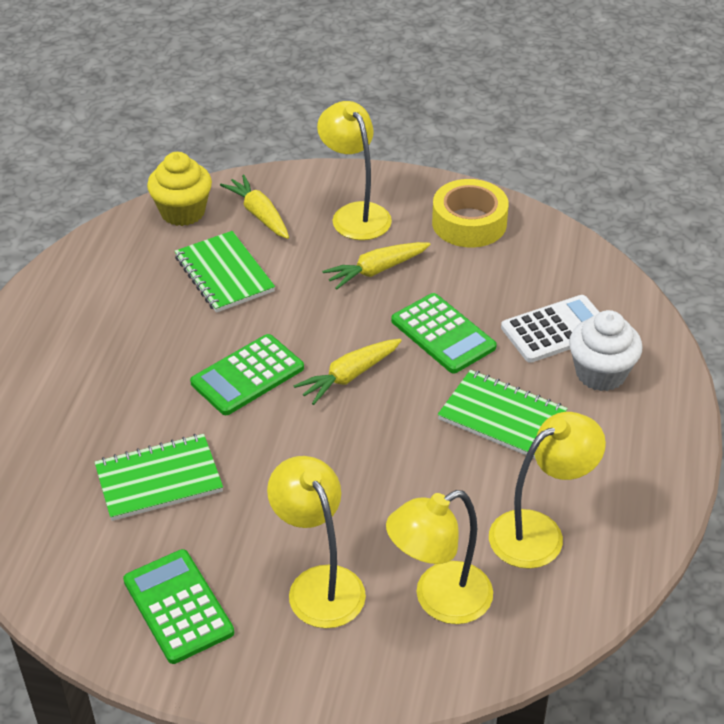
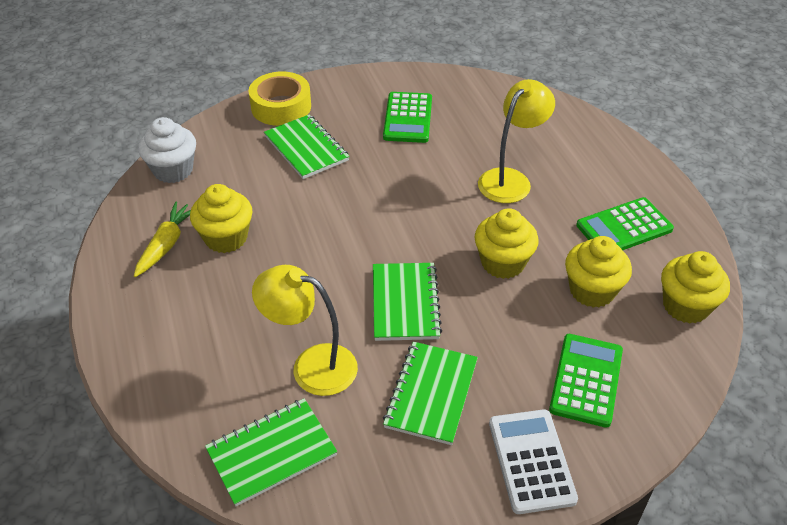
green notebook: 3 -> 4
yellow carrot: 3 -> 1
yellow cupcake: 1 -> 4
yellow lamp: 4 -> 2

